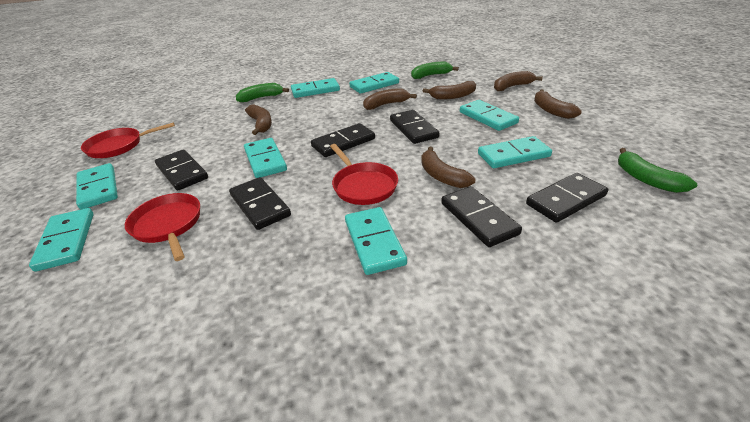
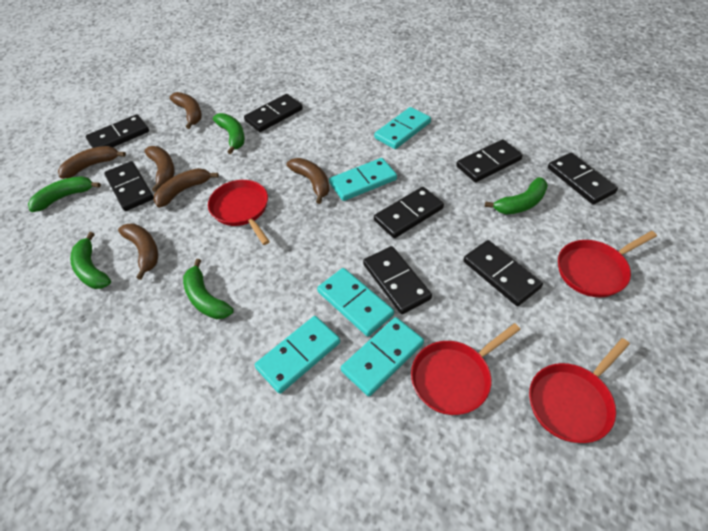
black domino: 6 -> 8
green banana: 3 -> 5
red pan: 3 -> 4
turquoise domino: 8 -> 5

